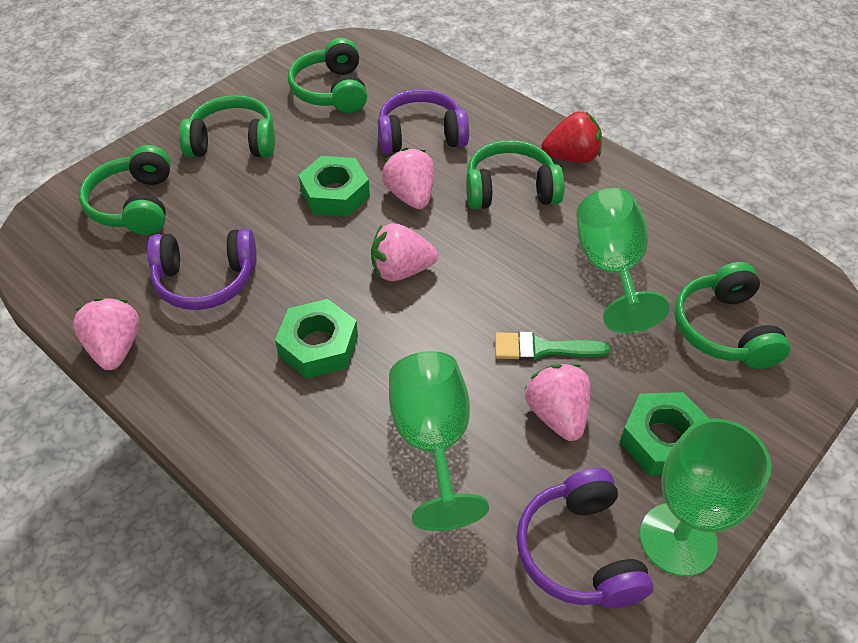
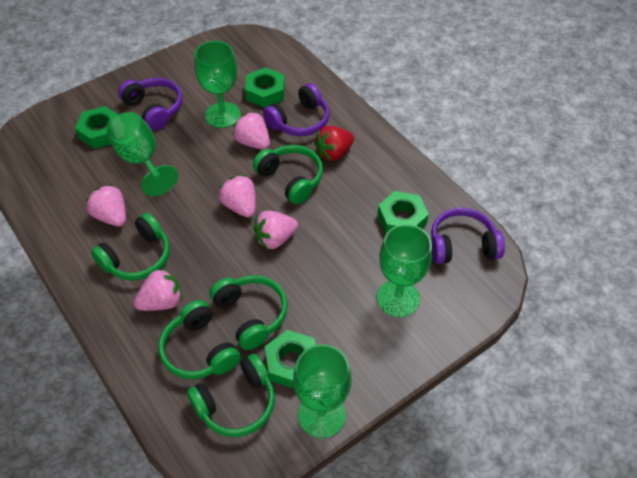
green brush: 1 -> 0
green goblet: 3 -> 4
green nut: 3 -> 4
pink strawberry: 4 -> 5

